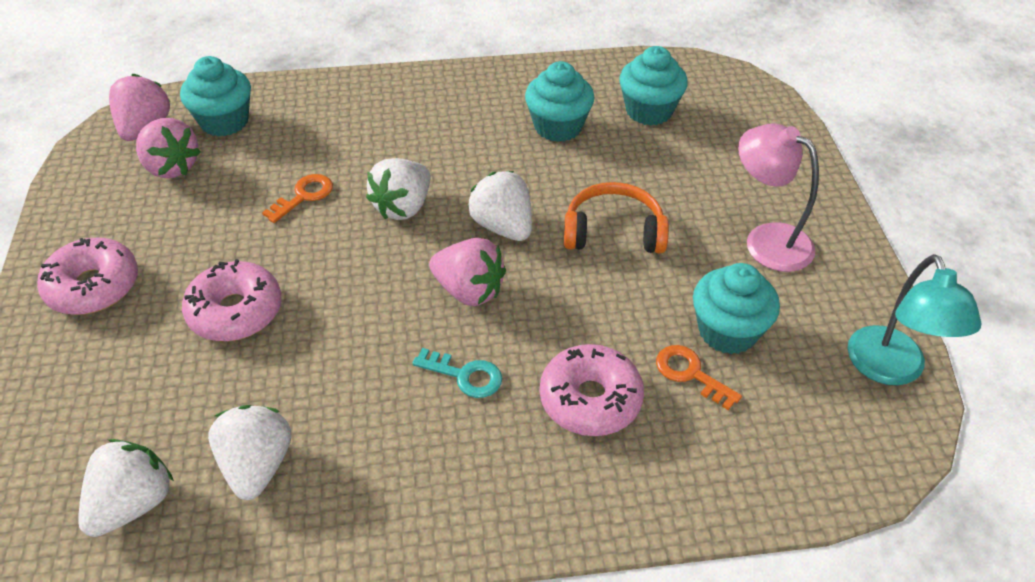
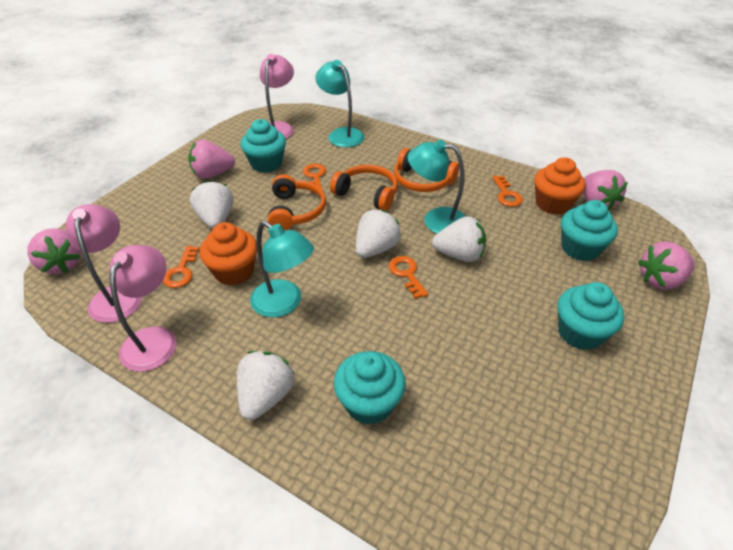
orange cupcake: 0 -> 2
orange headphones: 1 -> 3
orange key: 2 -> 4
pink donut: 3 -> 0
pink lamp: 1 -> 3
pink strawberry: 3 -> 4
turquoise key: 1 -> 0
turquoise lamp: 1 -> 3

